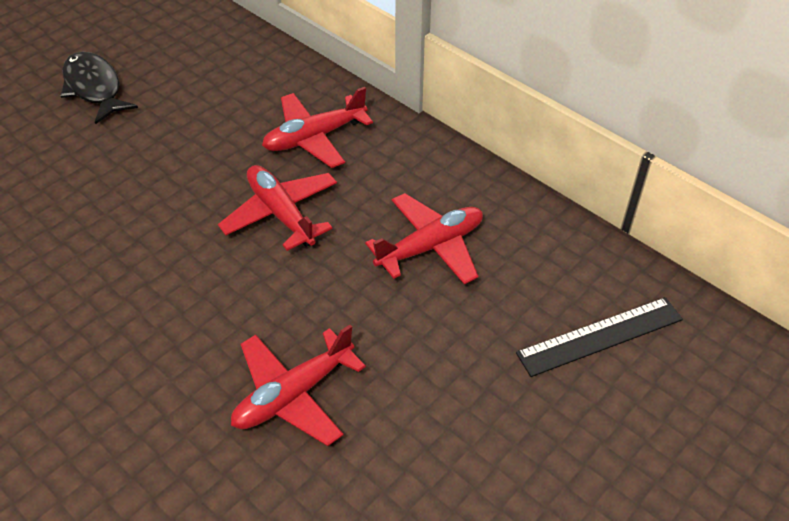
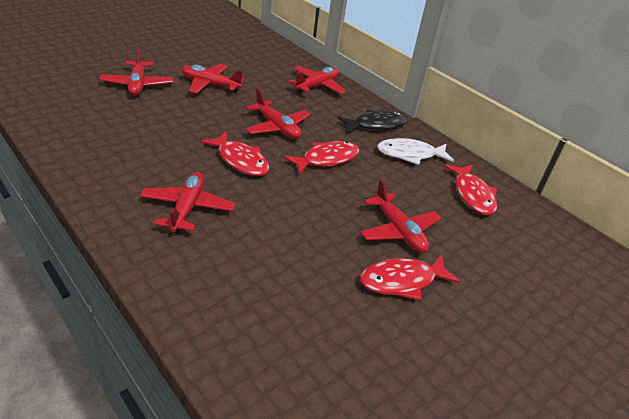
black ruler: 1 -> 0
red fish: 0 -> 4
red plane: 4 -> 6
white fish: 0 -> 1

